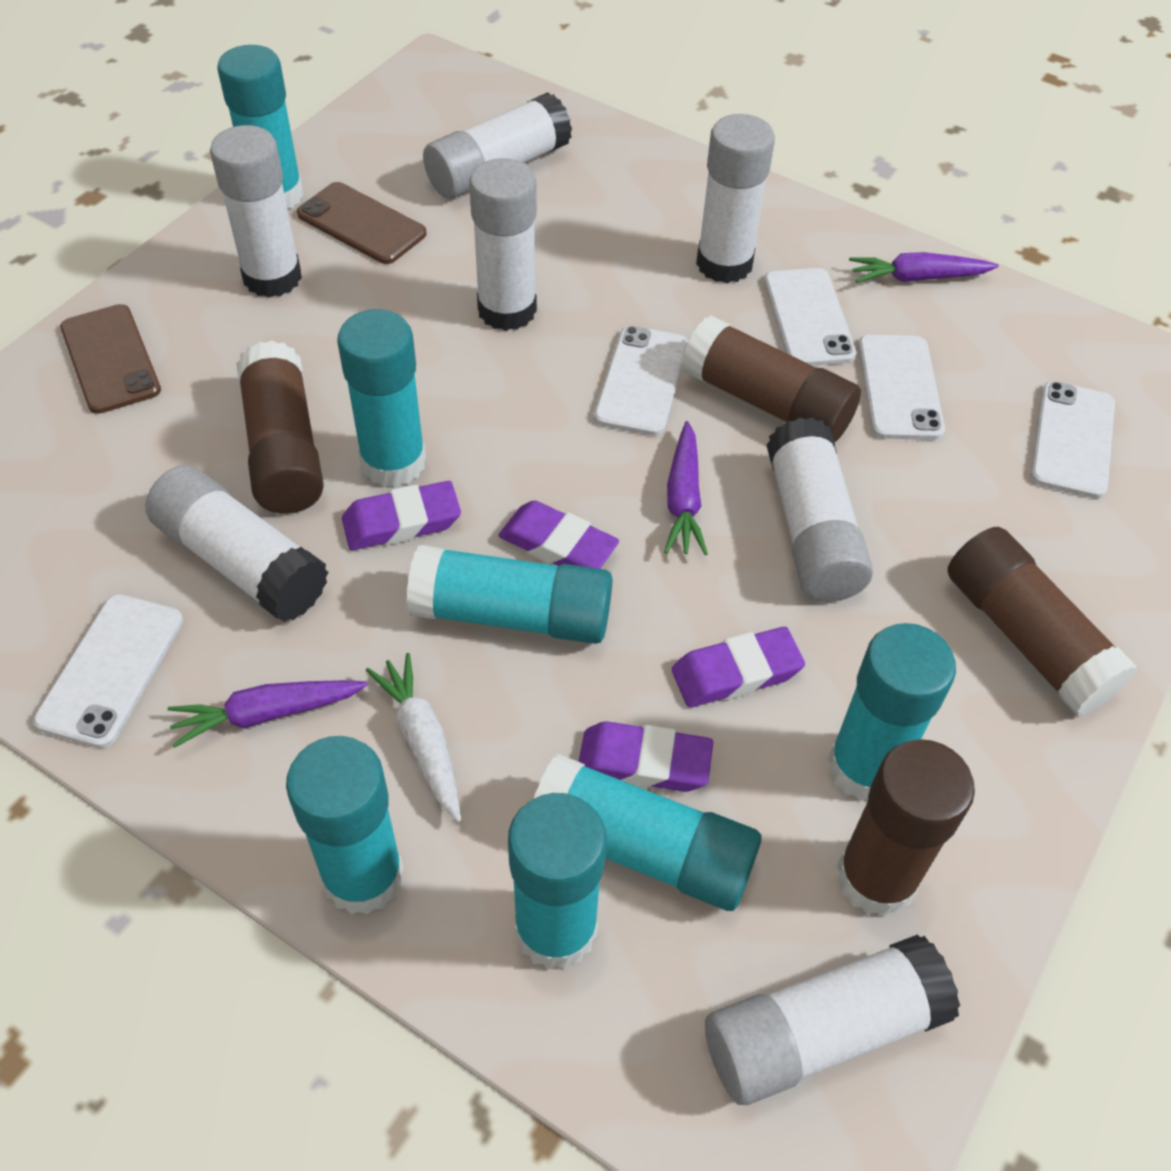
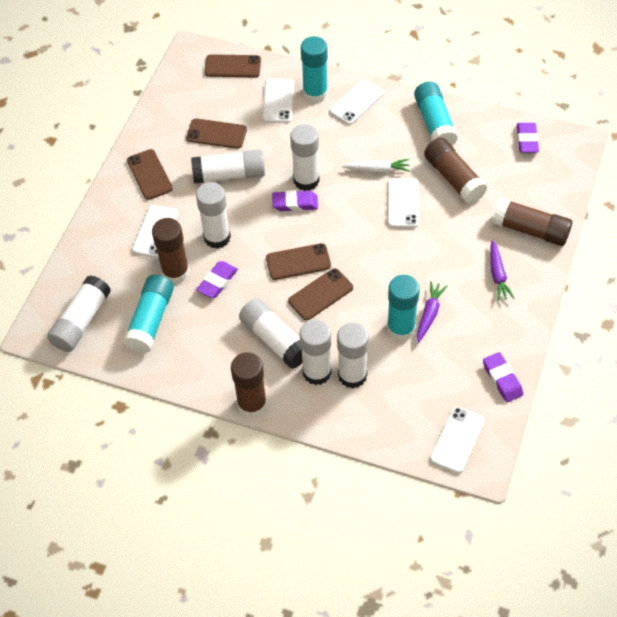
brown phone: 2 -> 5
purple carrot: 3 -> 2
turquoise glue stick: 7 -> 4

